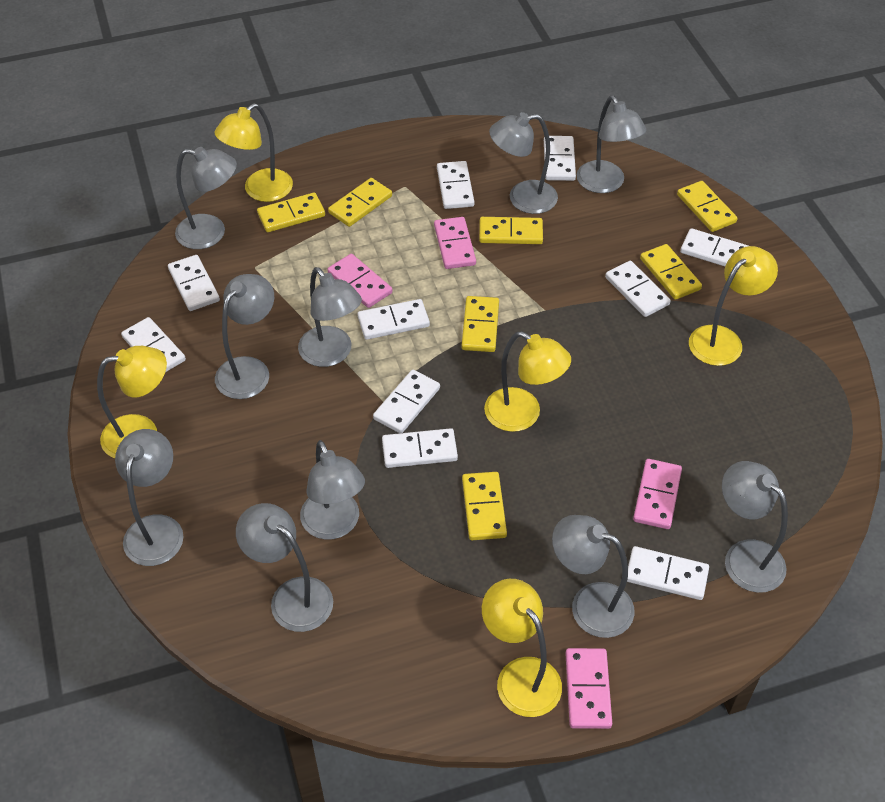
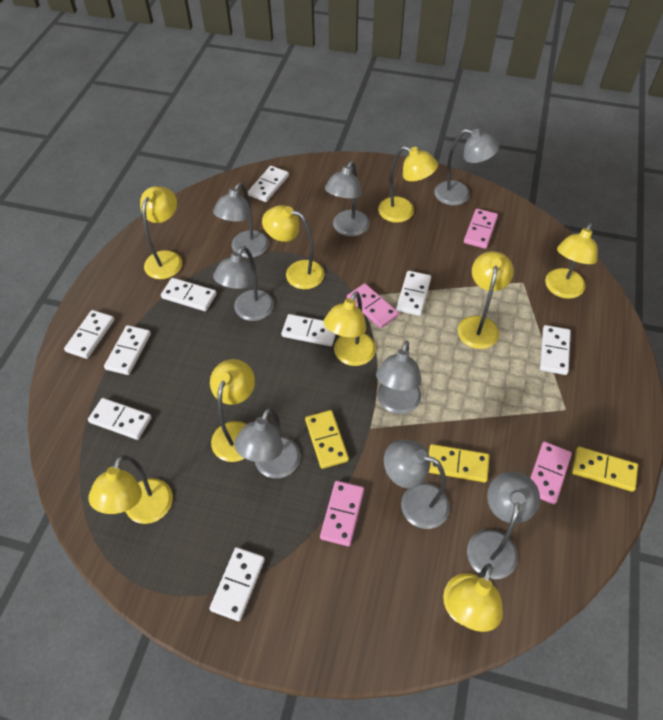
grey lamp: 10 -> 8
white domino: 10 -> 9
yellow domino: 7 -> 3
yellow lamp: 5 -> 9

